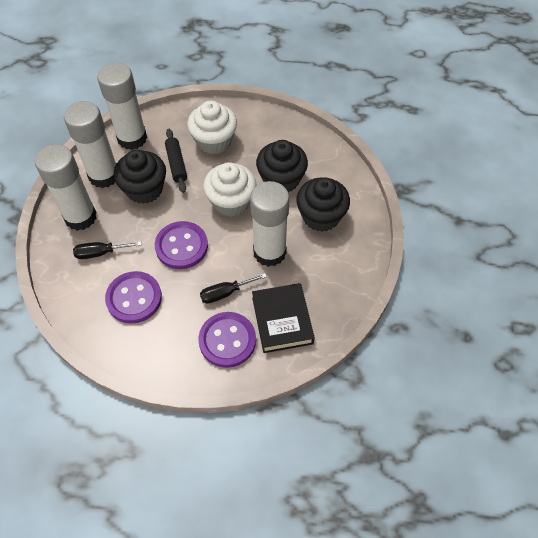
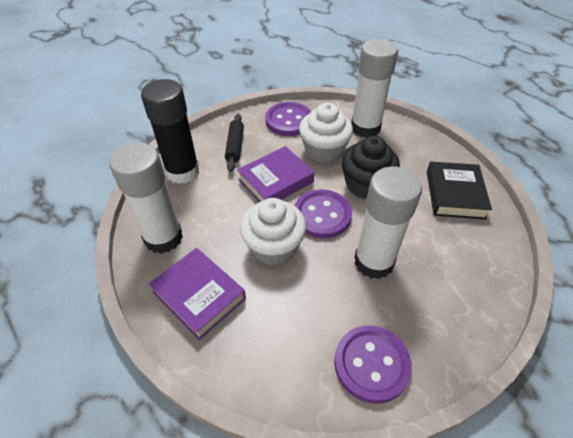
black cupcake: 3 -> 1
black glue stick: 0 -> 1
black screwdriver: 2 -> 0
purple book: 0 -> 2
white glue stick: 4 -> 3

